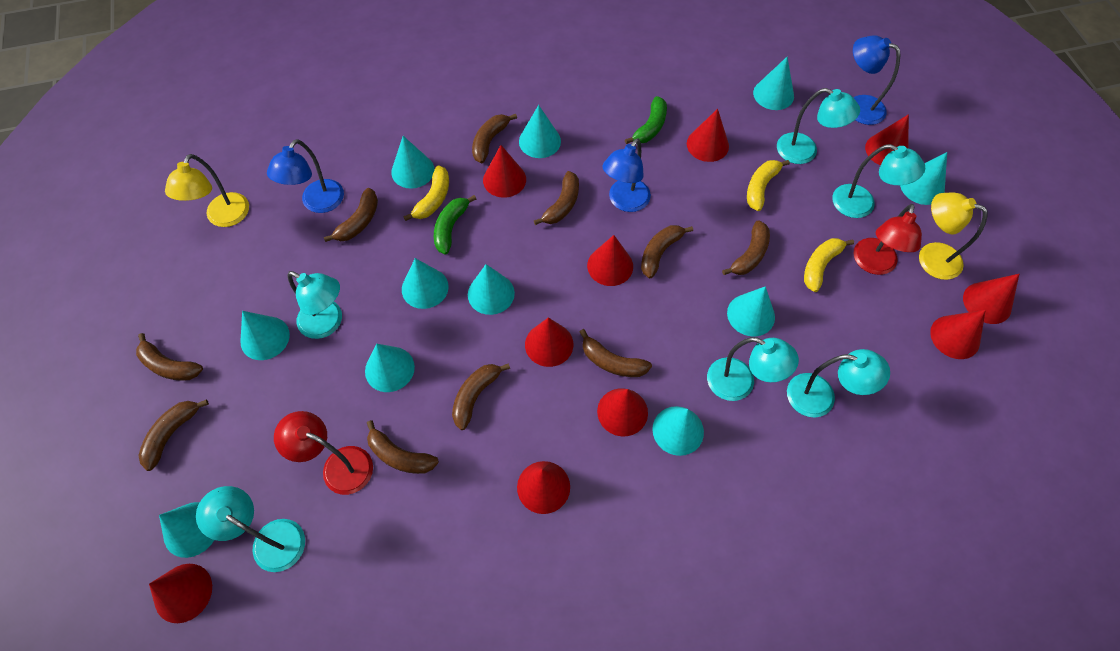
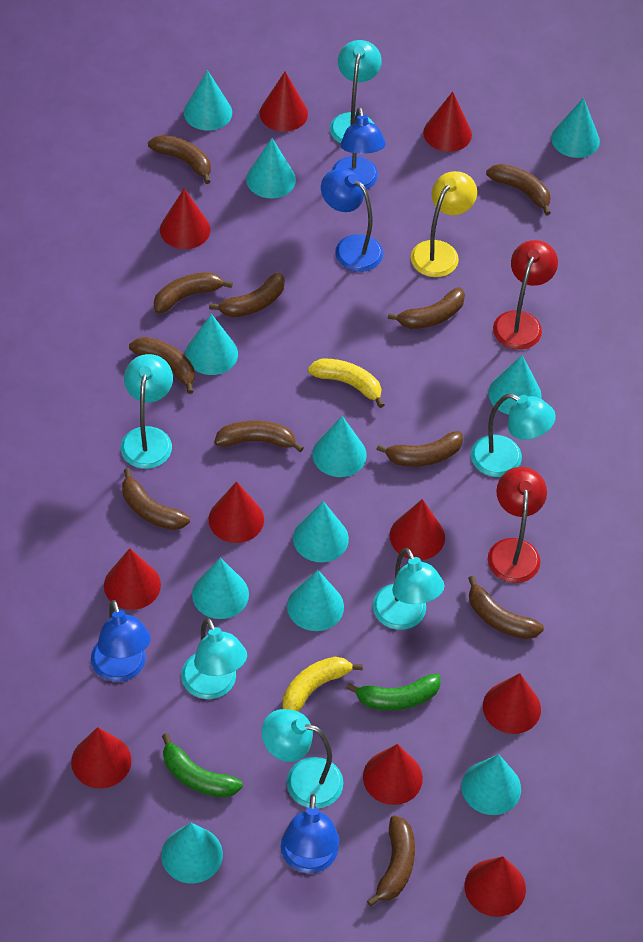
blue lamp: 3 -> 4
brown banana: 10 -> 11
yellow banana: 3 -> 2
yellow lamp: 2 -> 1

